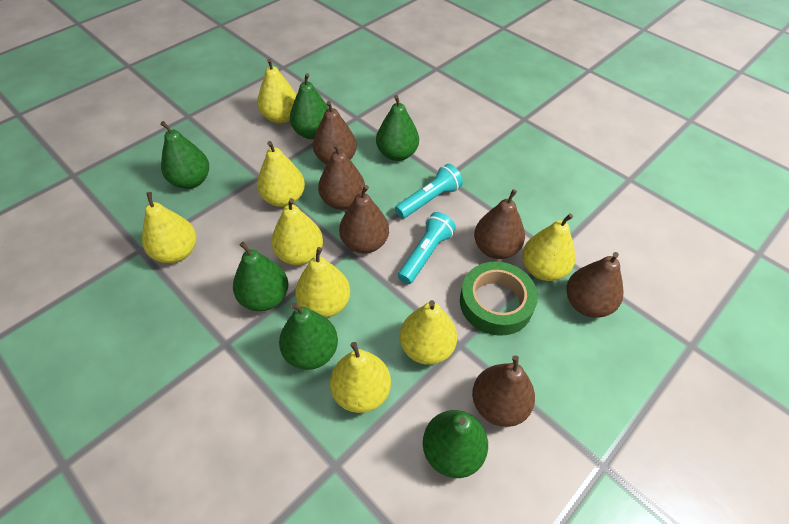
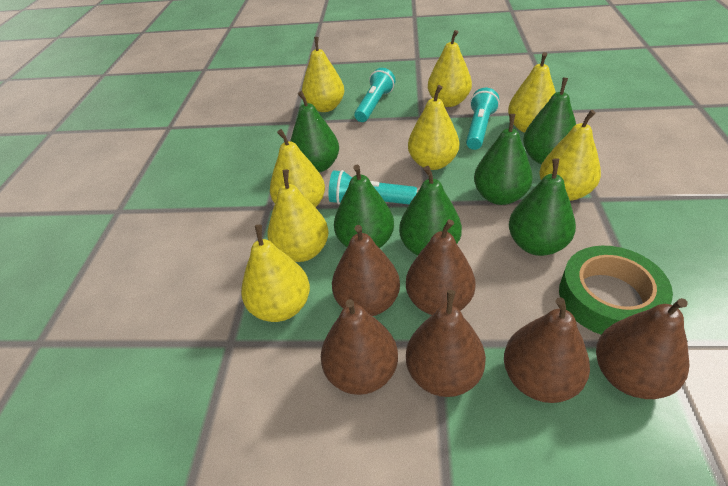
turquoise flashlight: 2 -> 3

